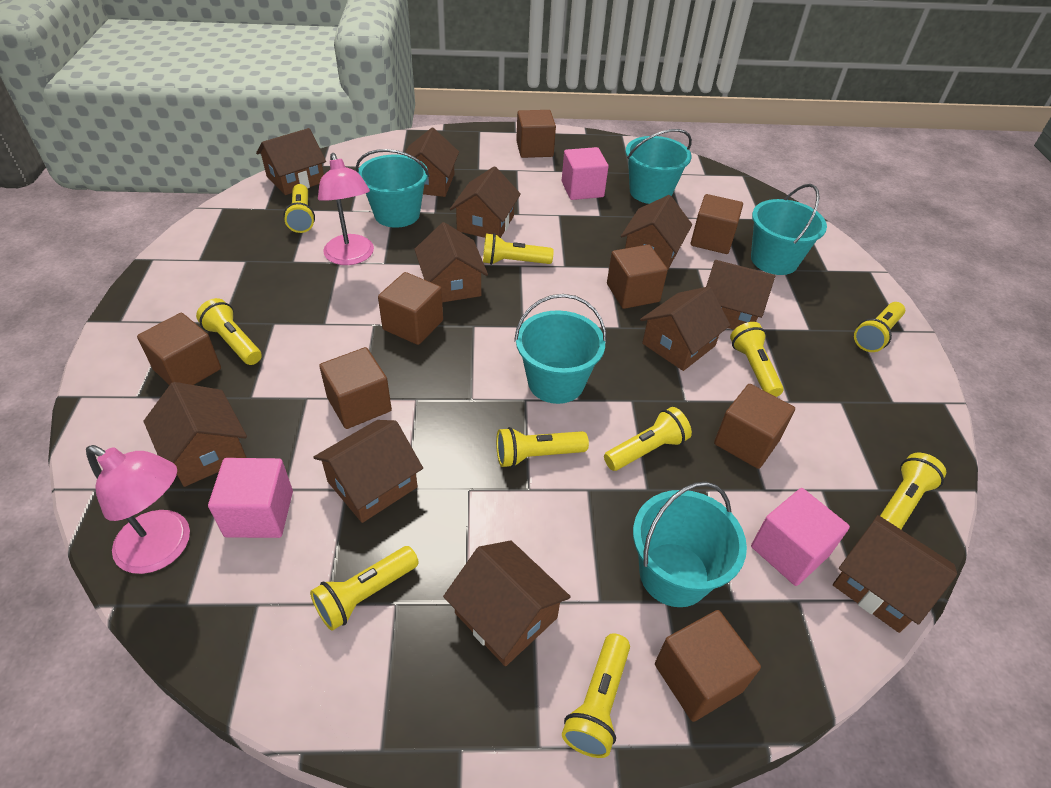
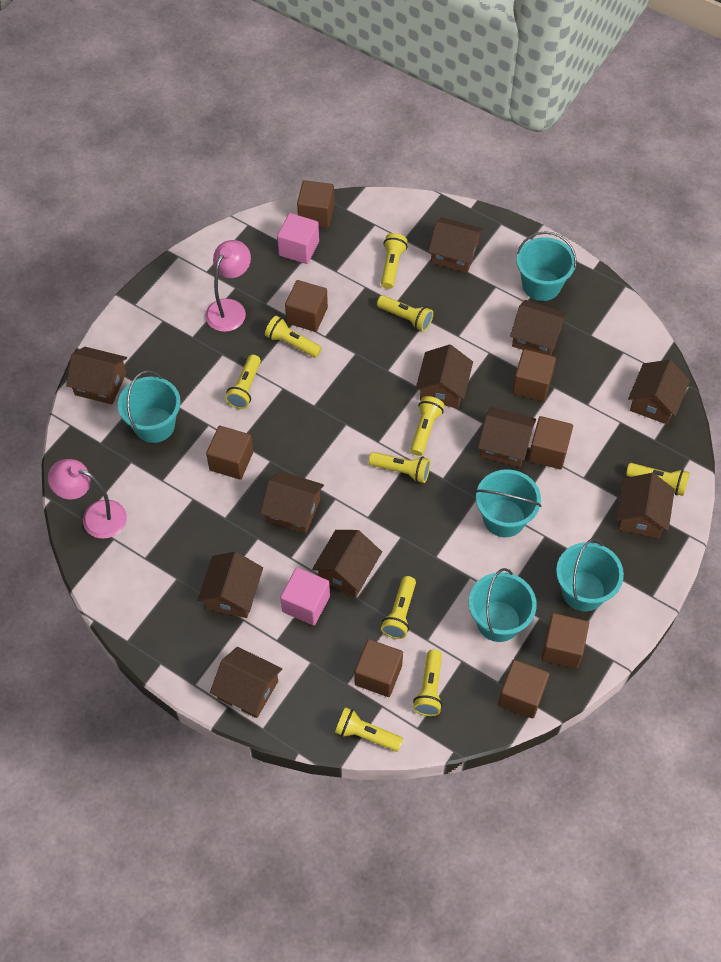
pink cube: 3 -> 2

